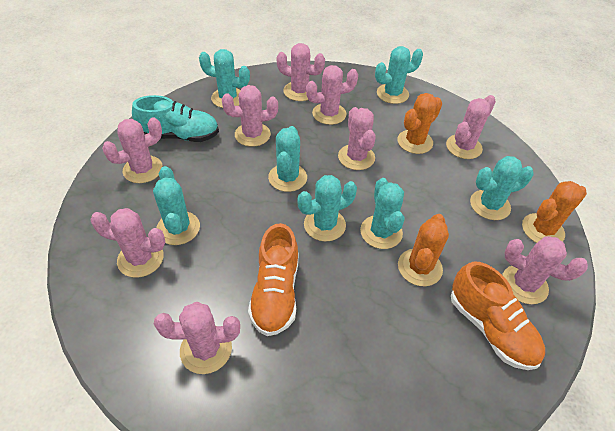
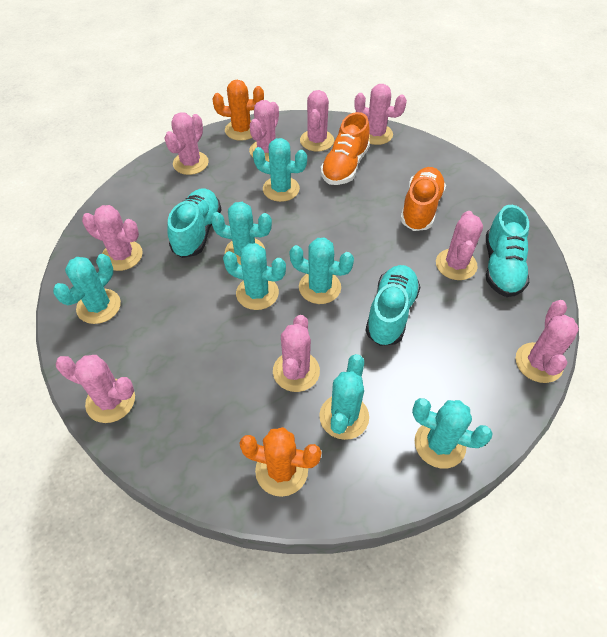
orange cactus: 3 -> 2
turquoise shoe: 1 -> 3

